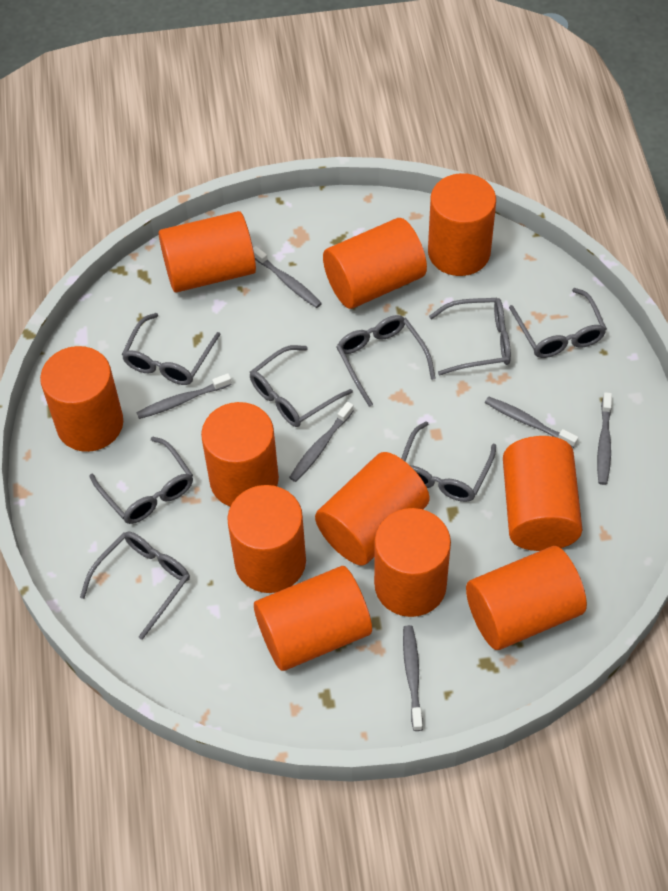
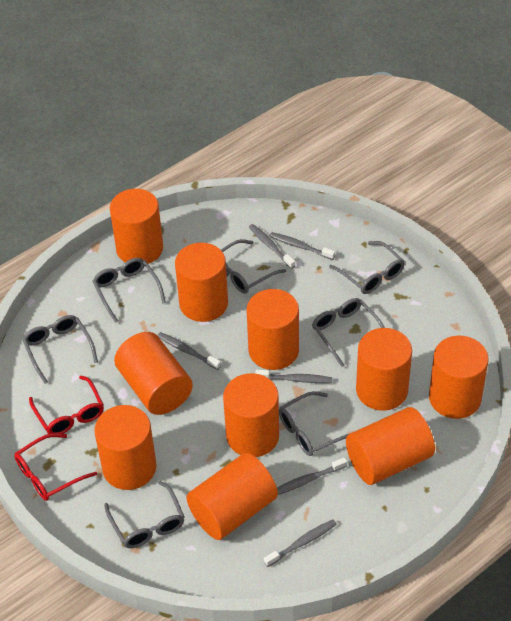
grey glasses: 8 -> 7
orange cylinder: 11 -> 10
red glasses: 0 -> 2

